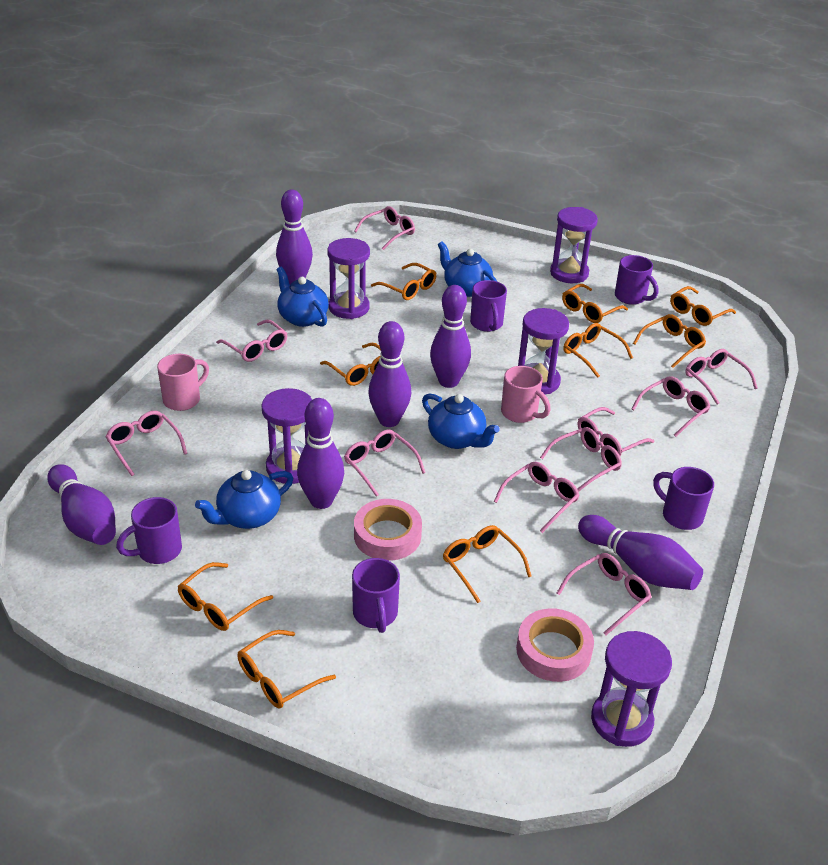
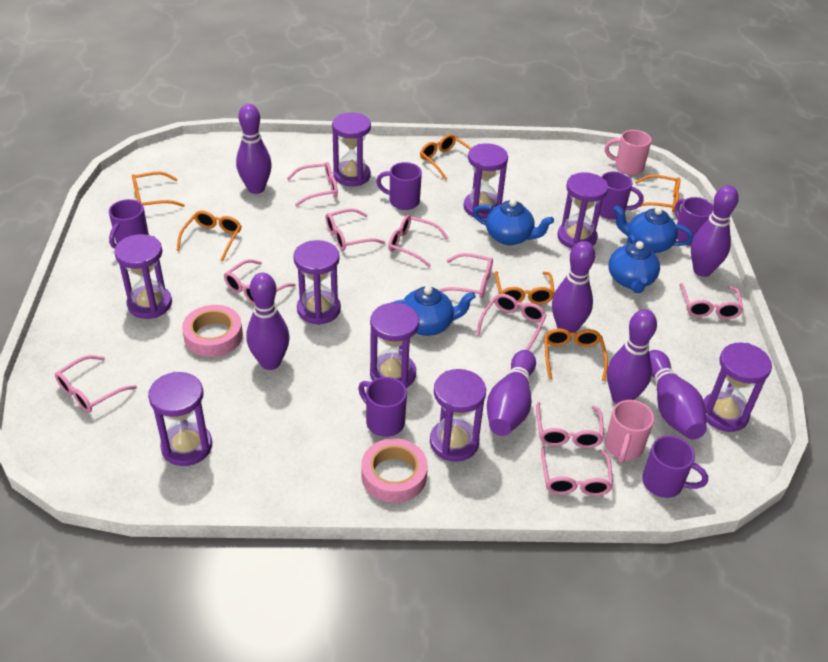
orange glasses: 9 -> 6
purple bowling pin: 6 -> 7
purple hourglass: 5 -> 9
purple mug: 5 -> 6

